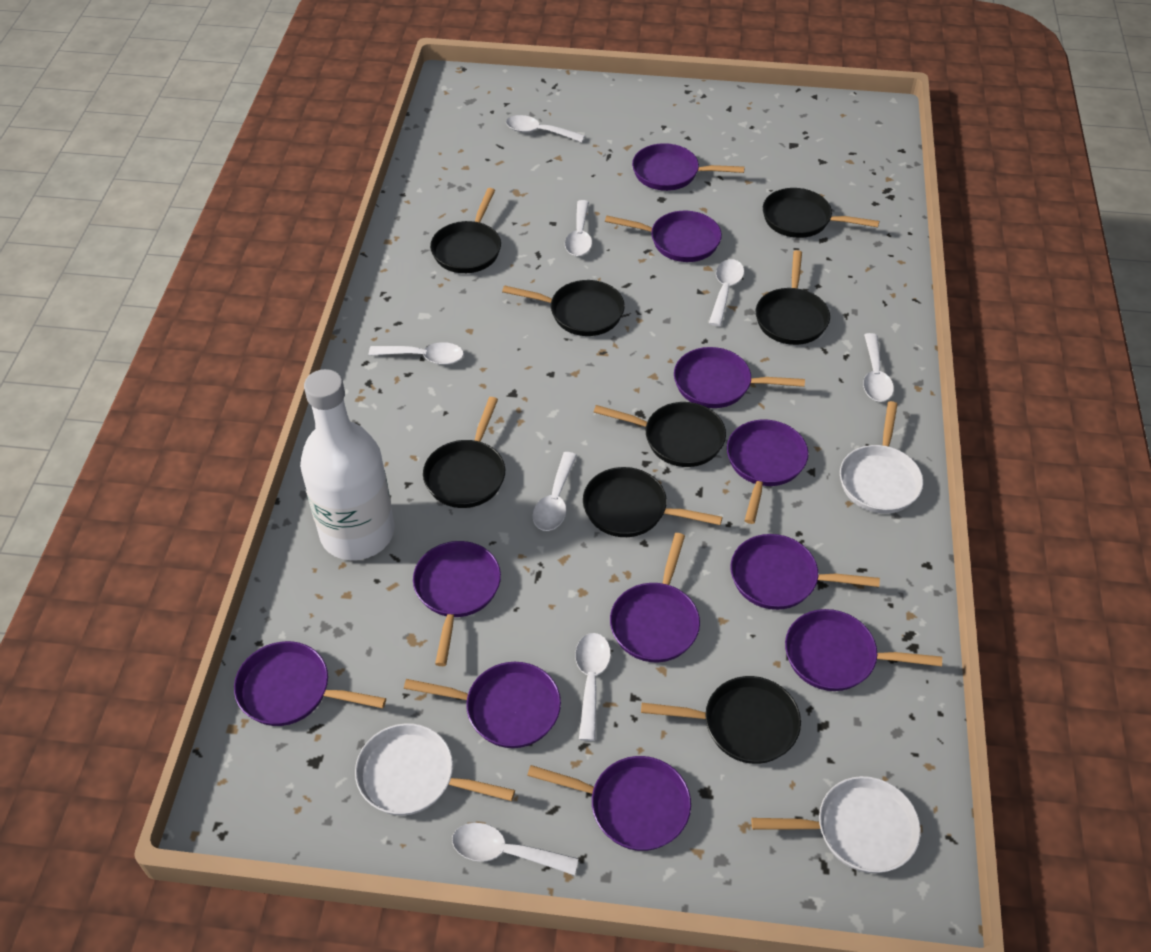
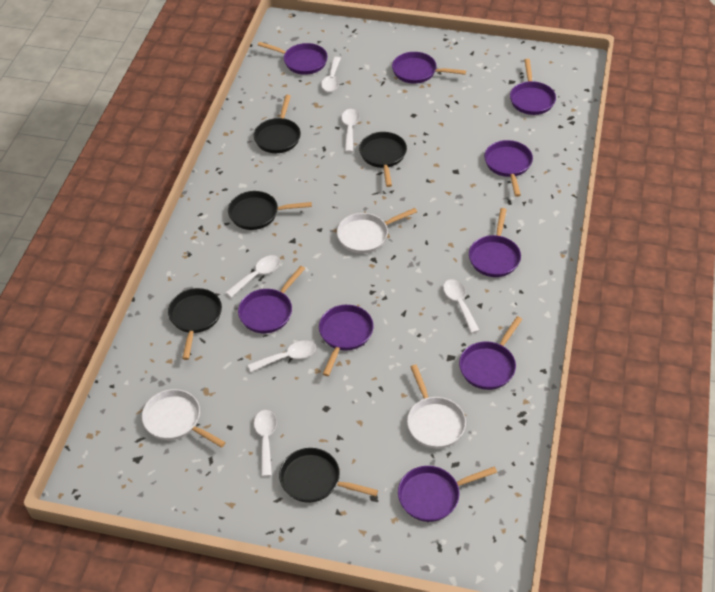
black pan: 8 -> 5
purple pan: 11 -> 9
white bottle: 1 -> 0
white spoon: 8 -> 6

